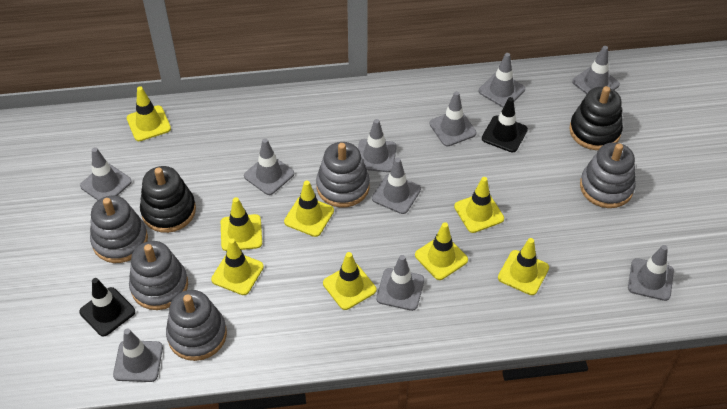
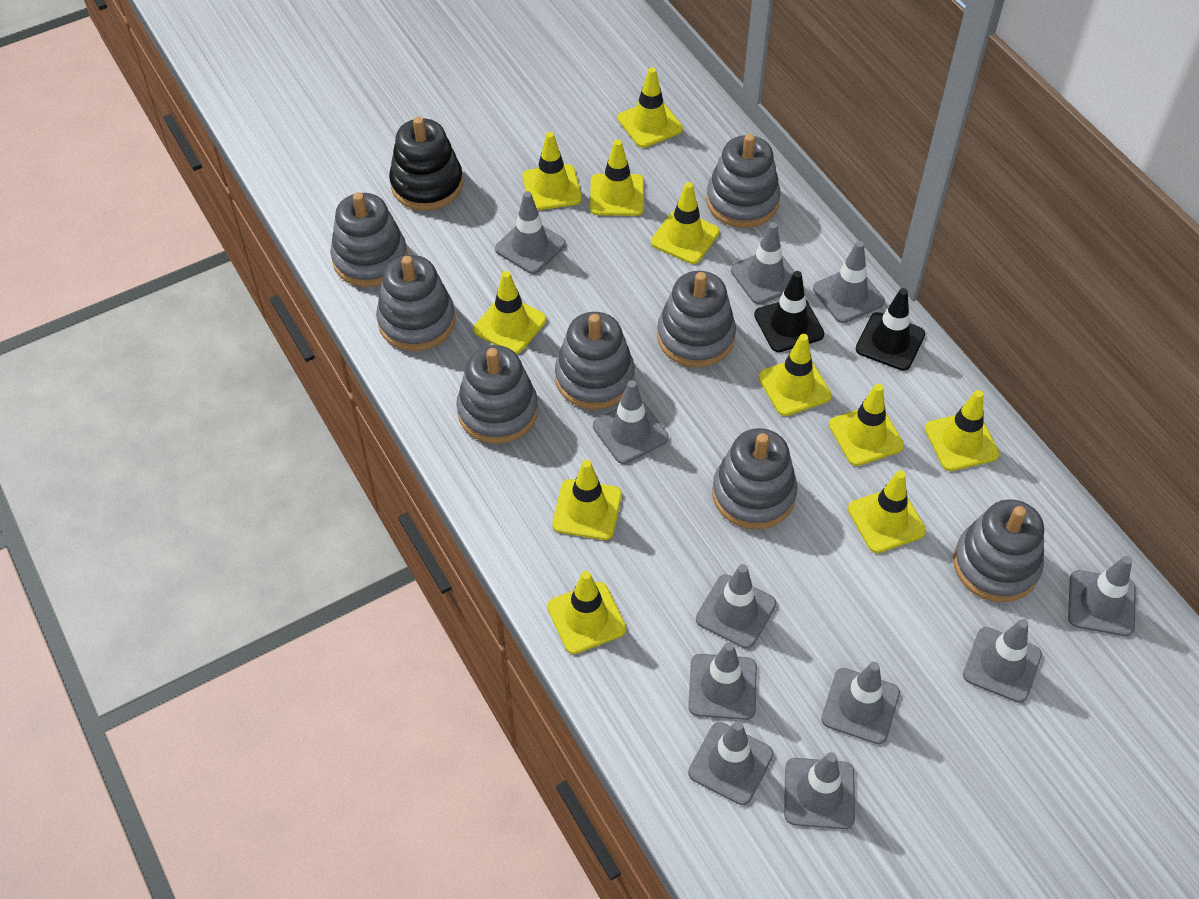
black stacking toy: 2 -> 1
grey stacking toy: 5 -> 8
grey traffic cone: 10 -> 11
yellow traffic cone: 8 -> 11

